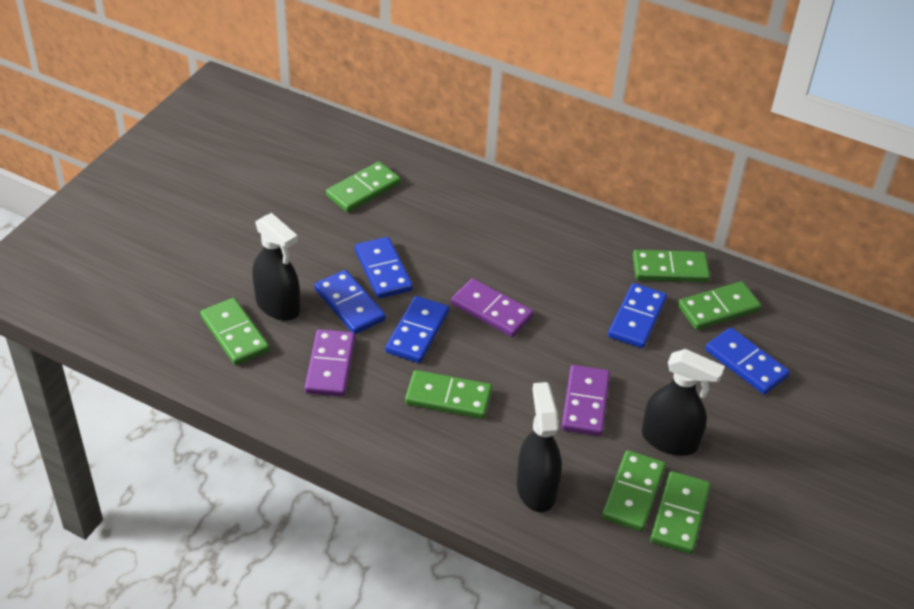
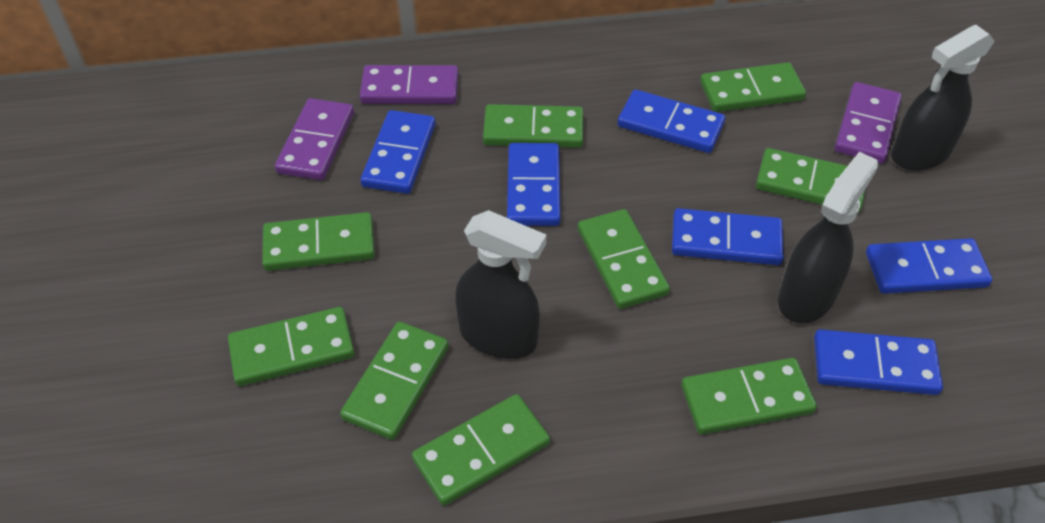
blue domino: 5 -> 6
green domino: 7 -> 9

